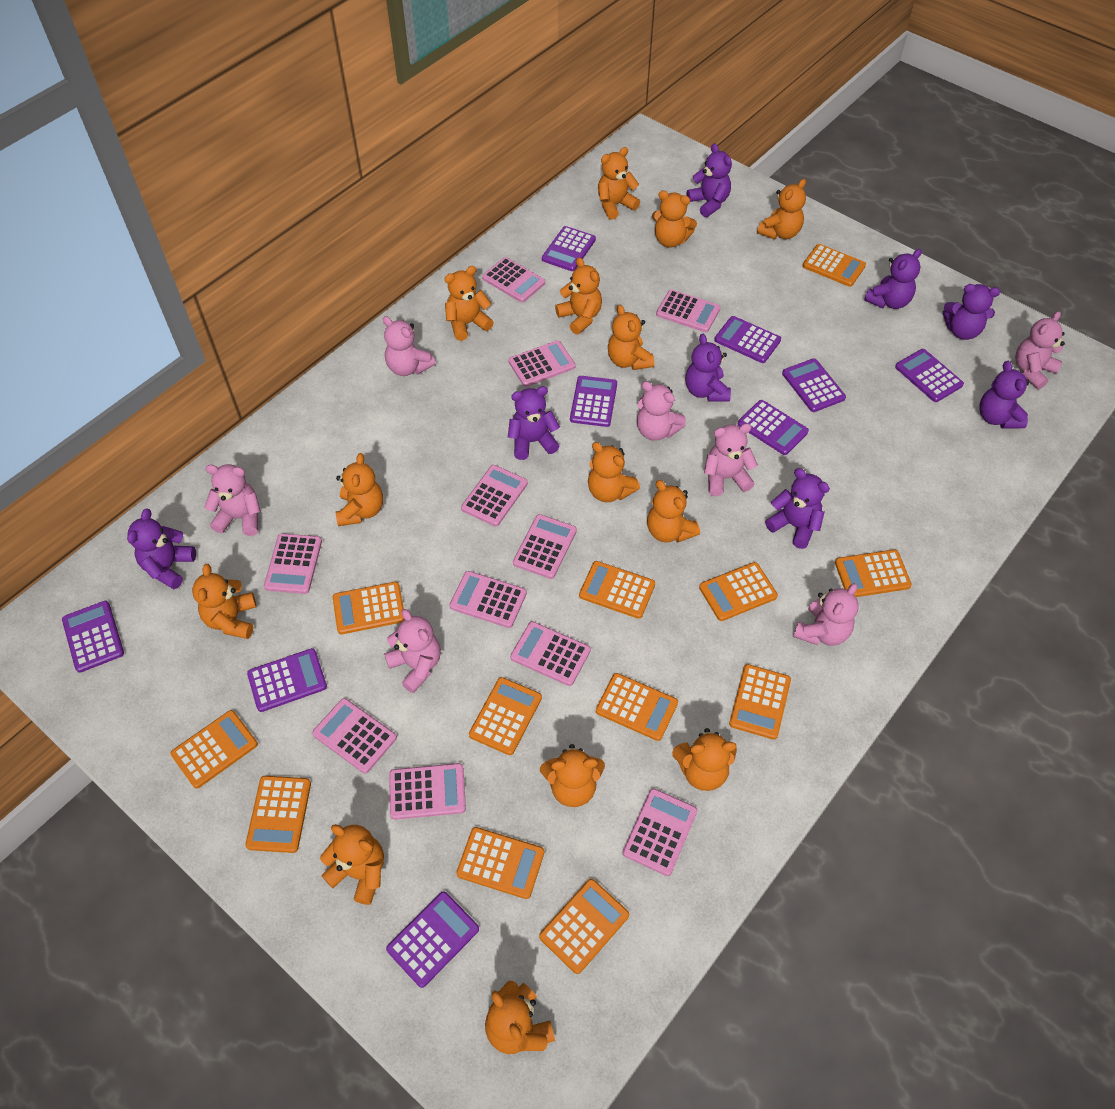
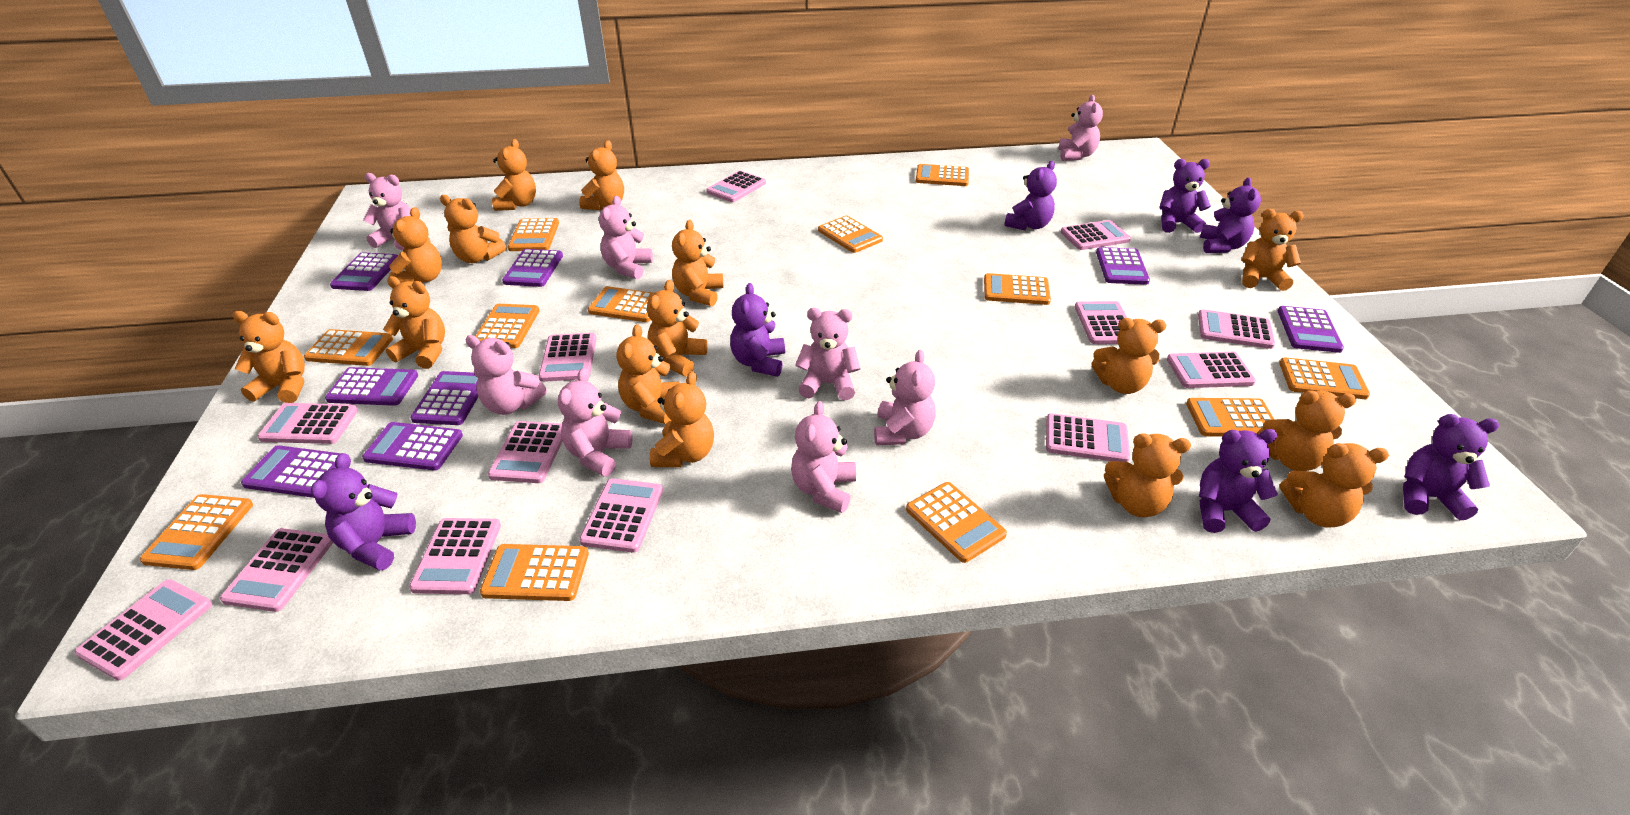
orange teddy bear: 14 -> 15
pink calculator: 11 -> 13
pink teddy bear: 7 -> 8
purple calculator: 9 -> 8
purple teddy bear: 8 -> 7

